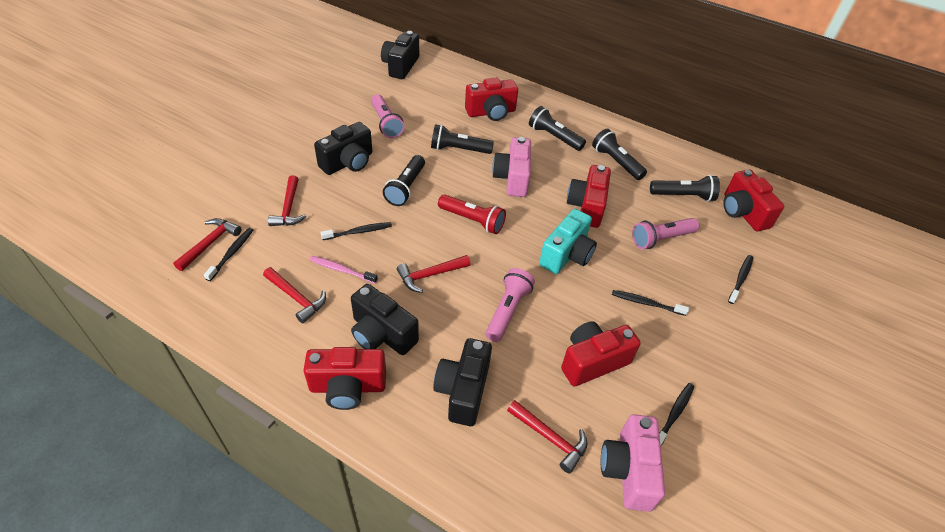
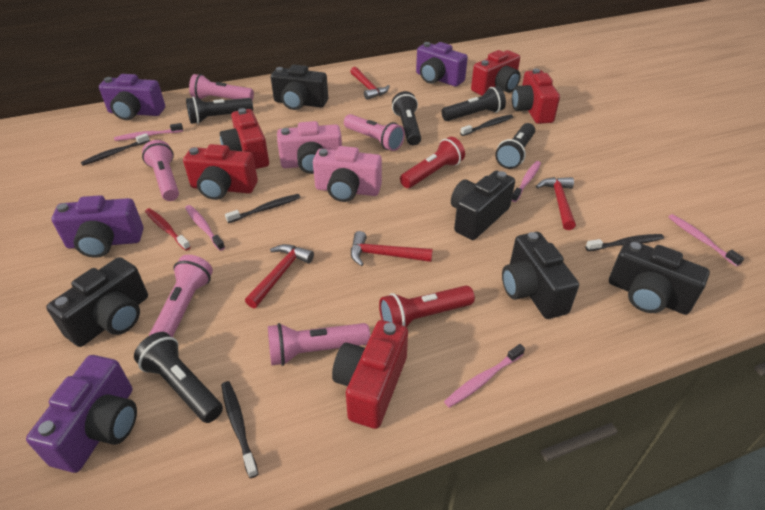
black camera: 4 -> 5
pink flashlight: 3 -> 5
pink toothbrush: 1 -> 5
purple camera: 0 -> 4
red flashlight: 1 -> 2
red hammer: 5 -> 4
red toothbrush: 0 -> 1
turquoise camera: 1 -> 0

